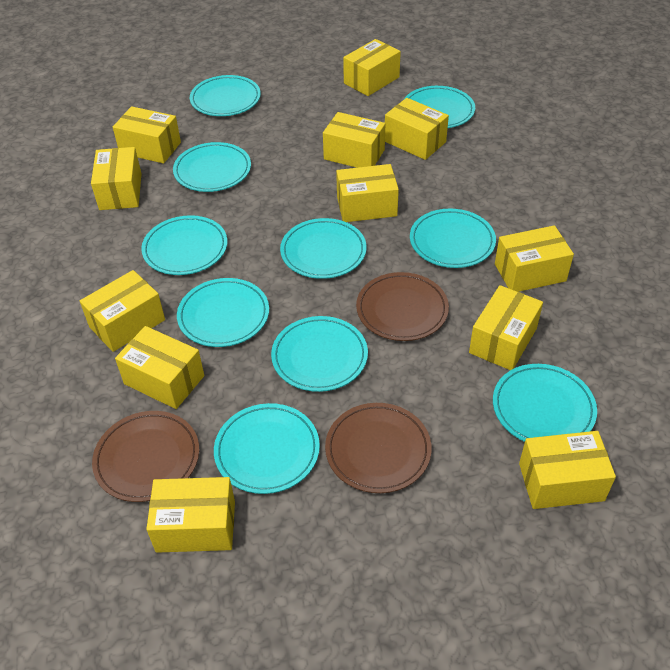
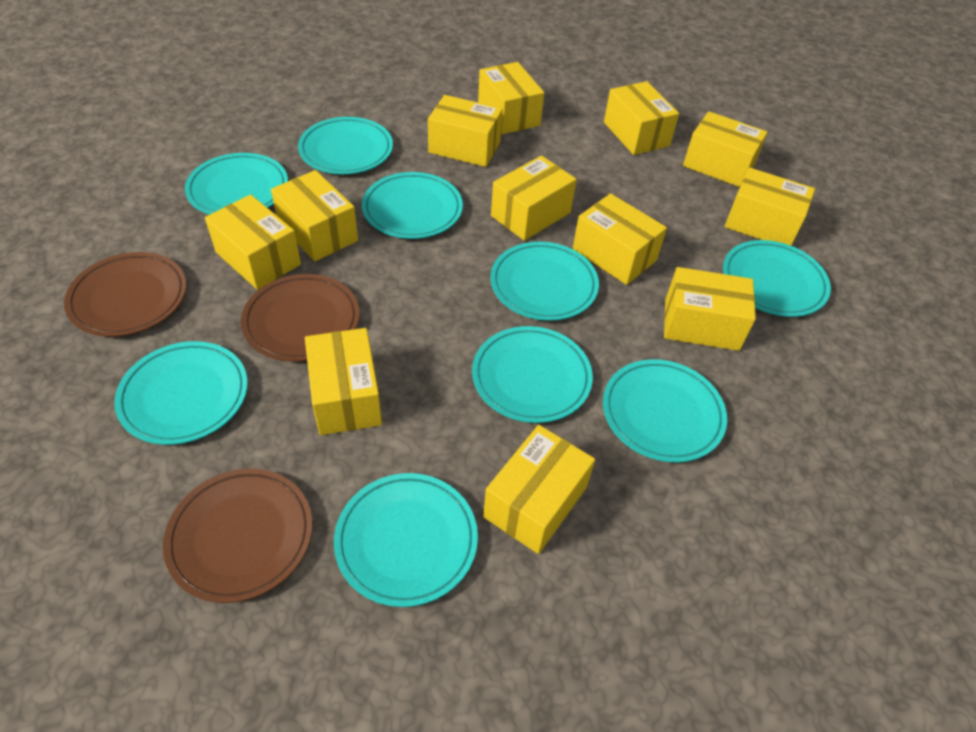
turquoise plate: 10 -> 9

